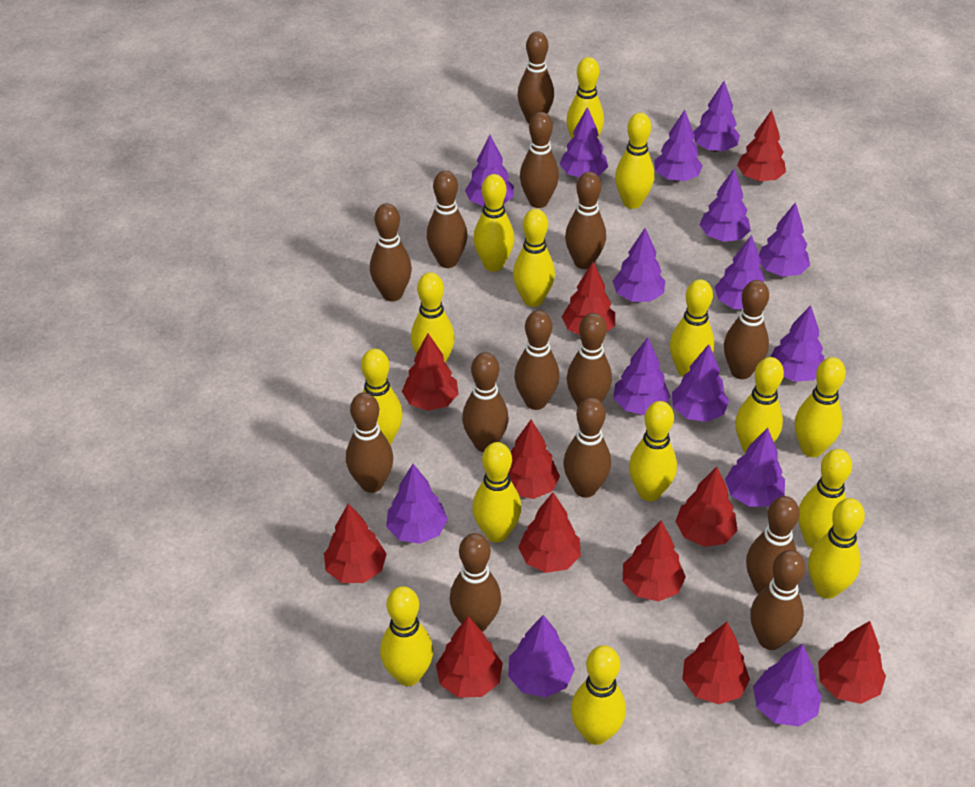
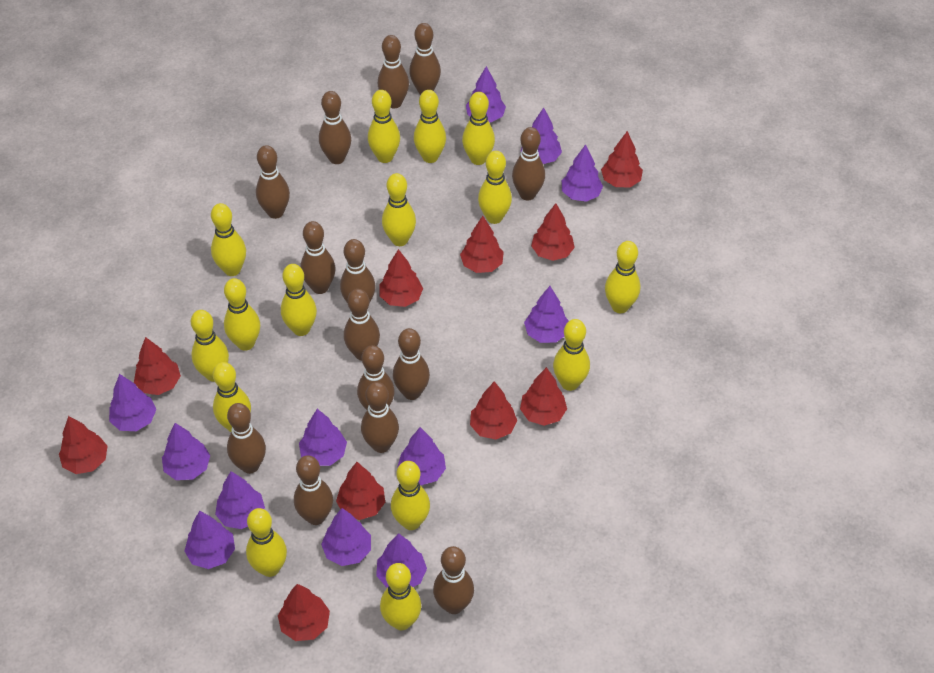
purple tree: 15 -> 12
red tree: 11 -> 10

